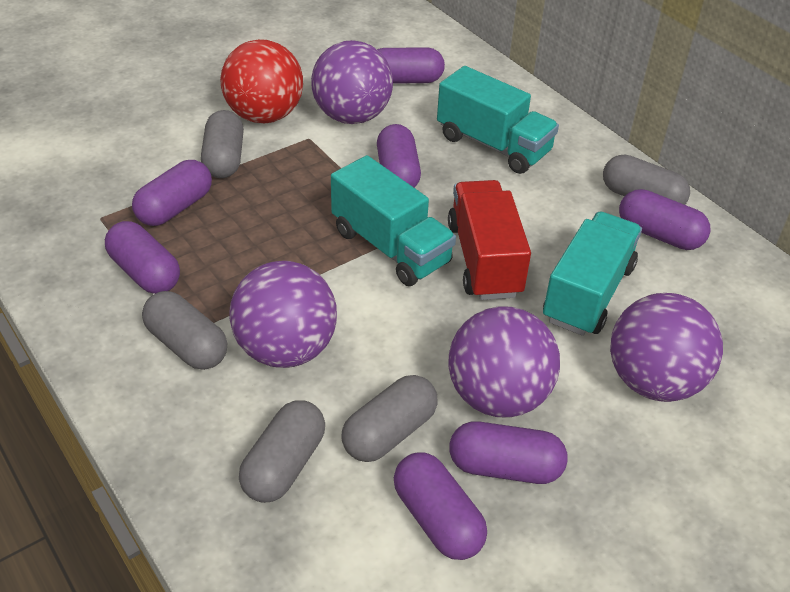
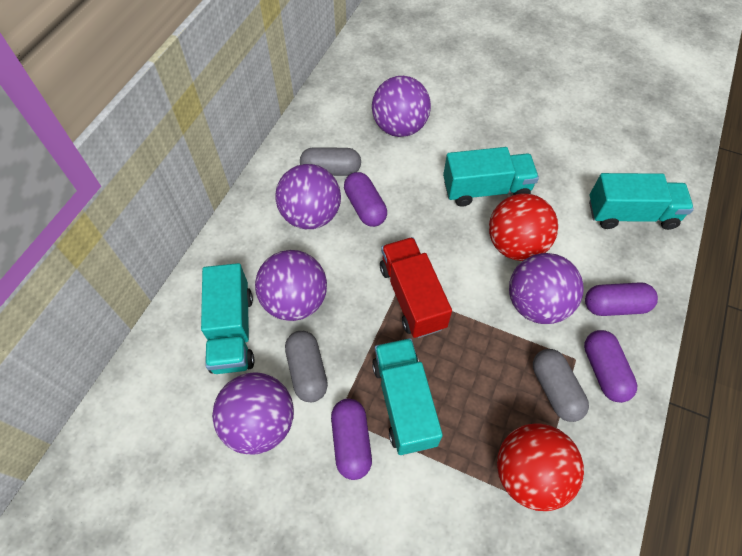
grey capsule: 5 -> 3
purple ball: 4 -> 5
purple capsule: 7 -> 4
red ball: 1 -> 2
turquoise truck: 3 -> 4

